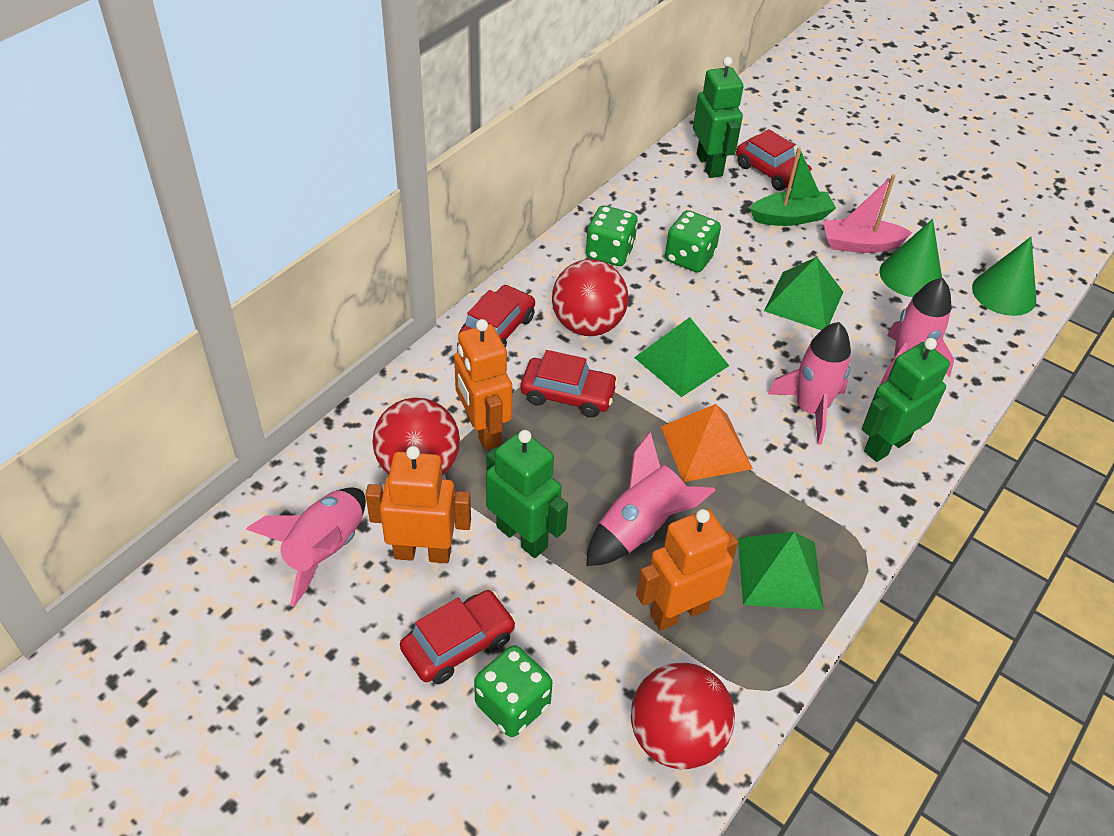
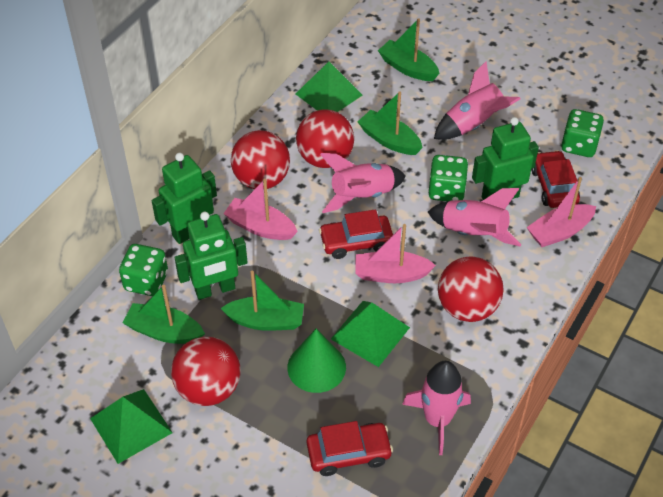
green boat: 1 -> 4
green cone: 2 -> 1
orange pyramid: 1 -> 0
orange robot: 3 -> 0
pink boat: 1 -> 3
red ball: 3 -> 4
red car: 4 -> 3

